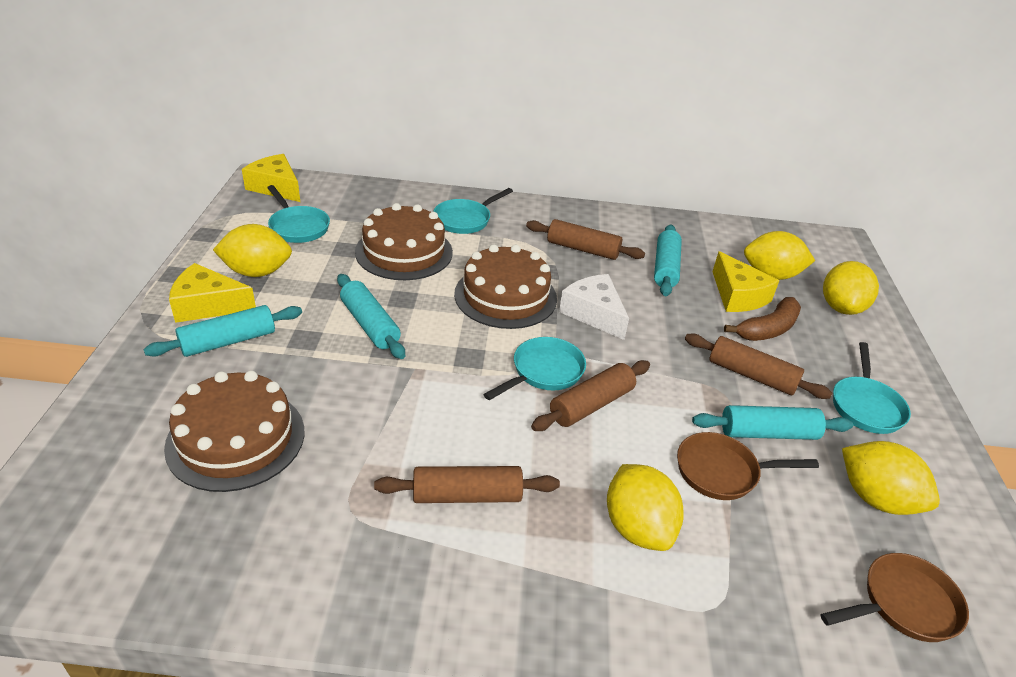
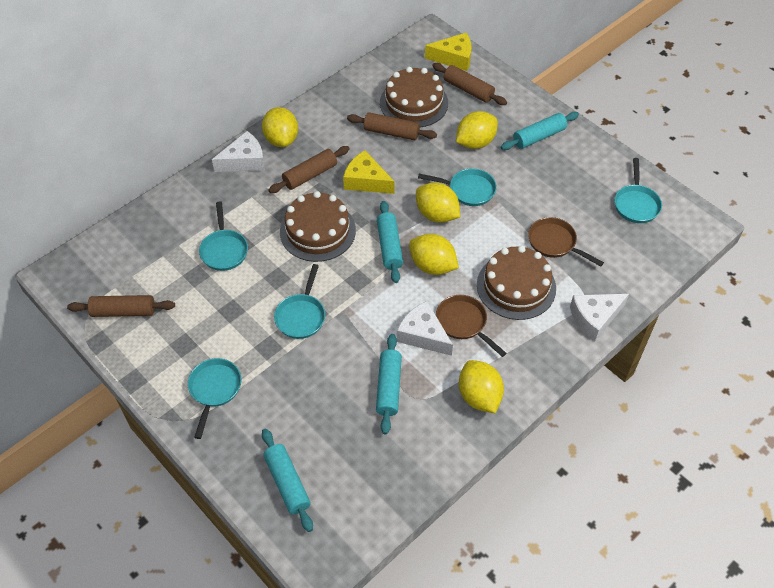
brown banana: 1 -> 0
turquoise pan: 4 -> 5
white cheese: 1 -> 3
yellow cheese: 3 -> 2

